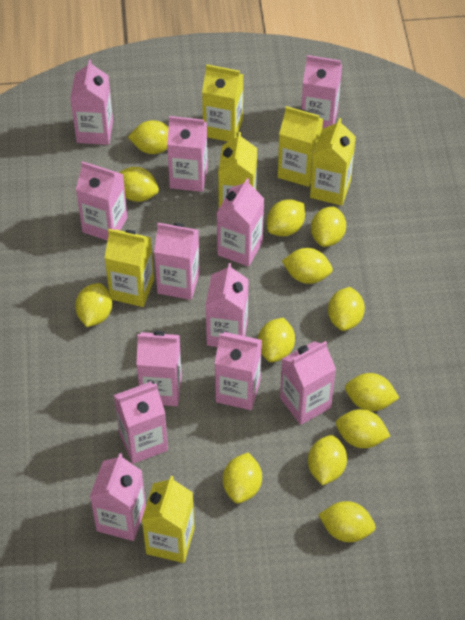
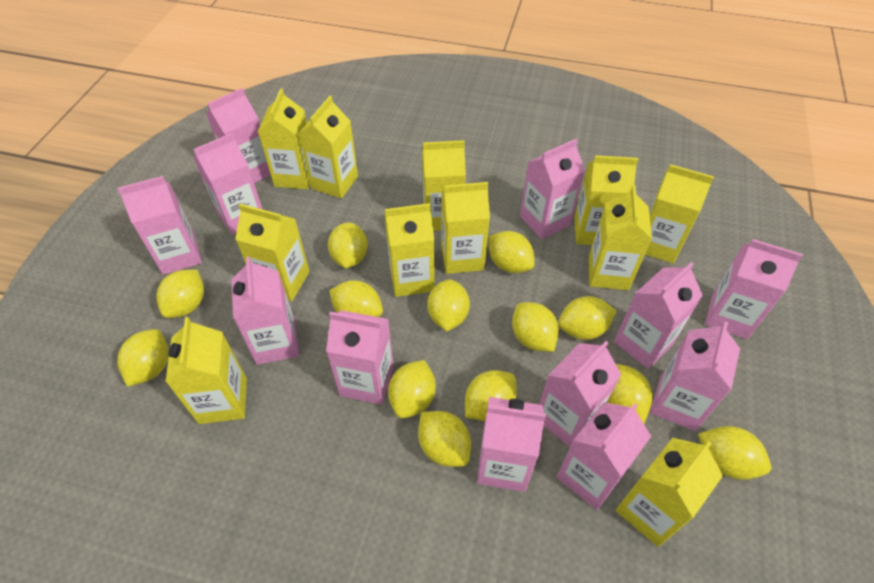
yellow carton: 6 -> 11

